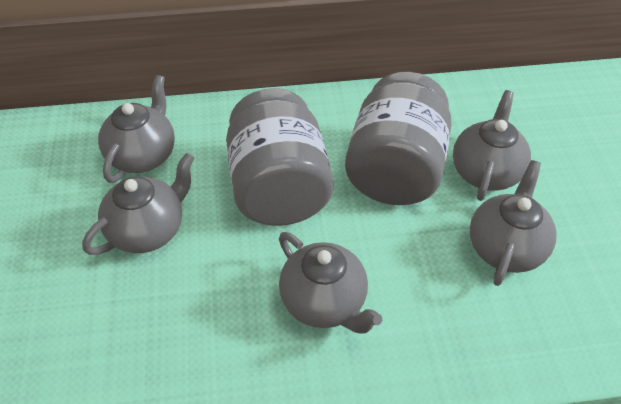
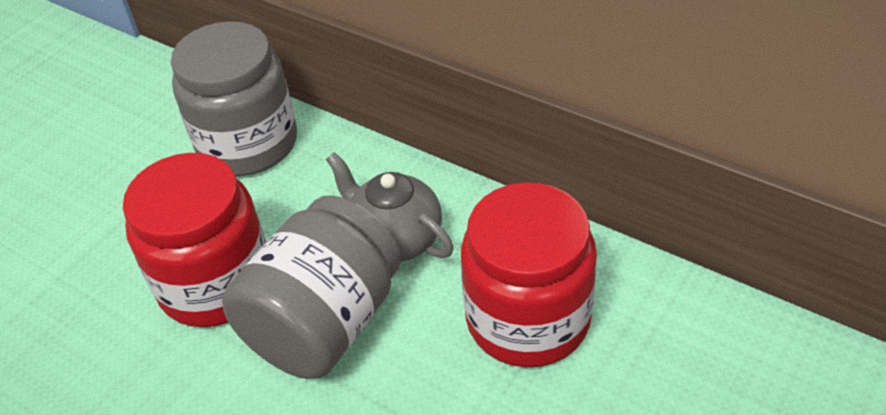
grey teapot: 5 -> 1
red jar: 0 -> 2

